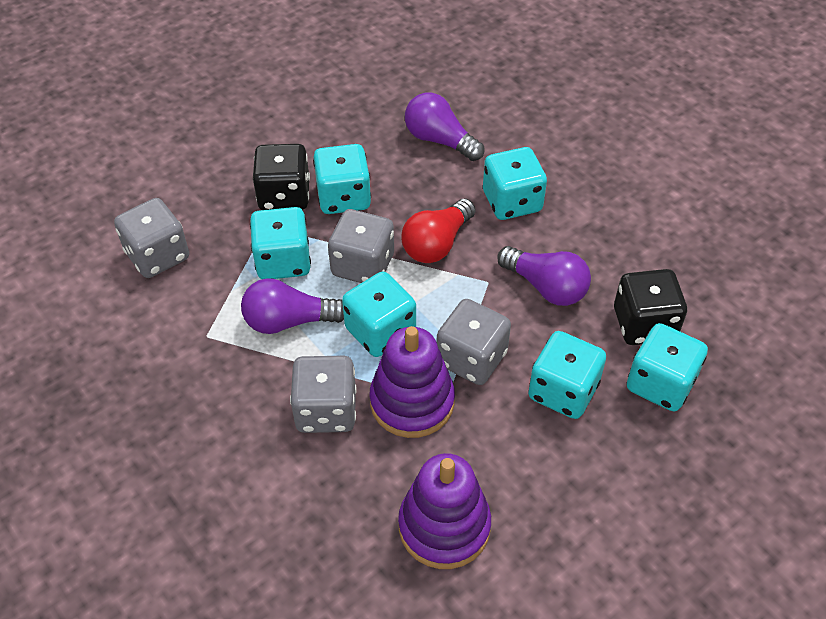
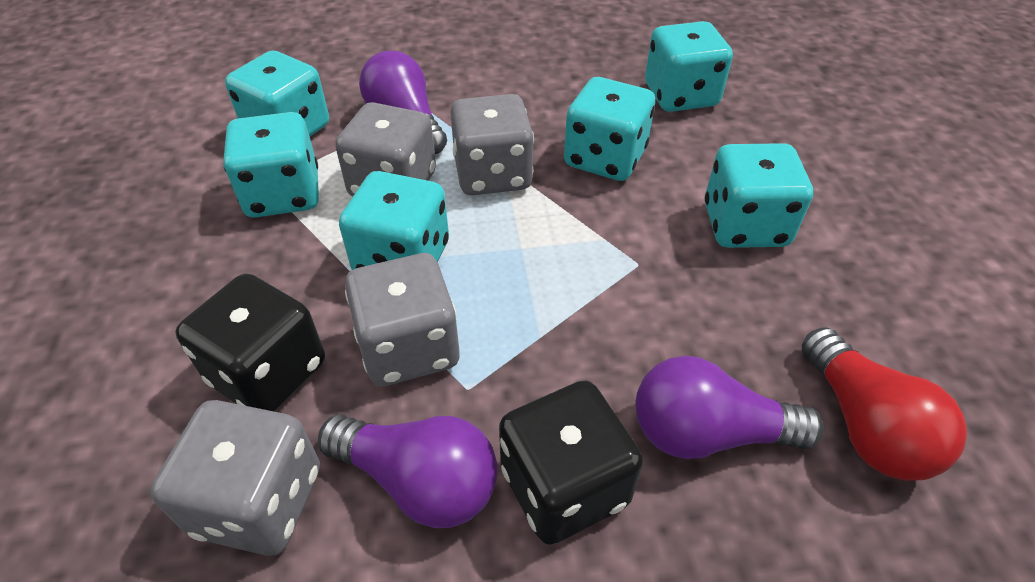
purple stacking toy: 2 -> 0

